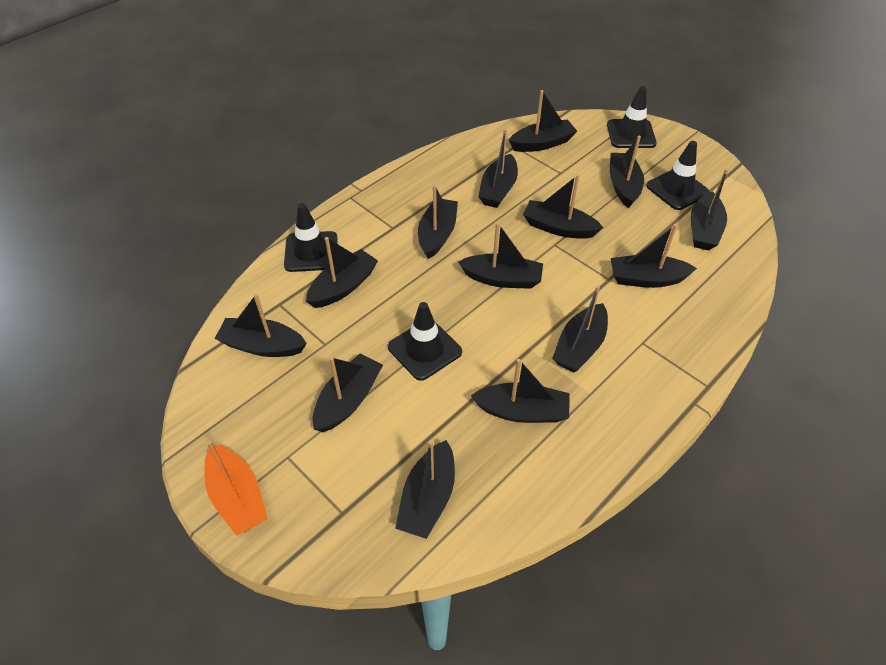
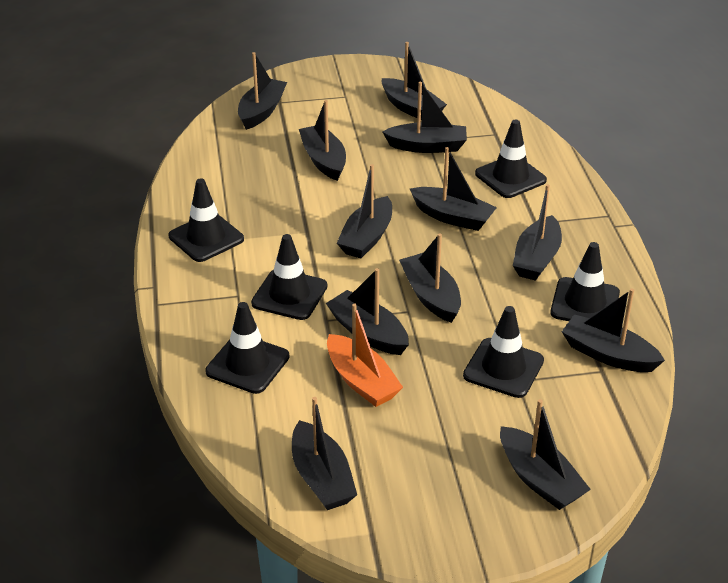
black boat: 14 -> 12
black traffic cone: 4 -> 6

